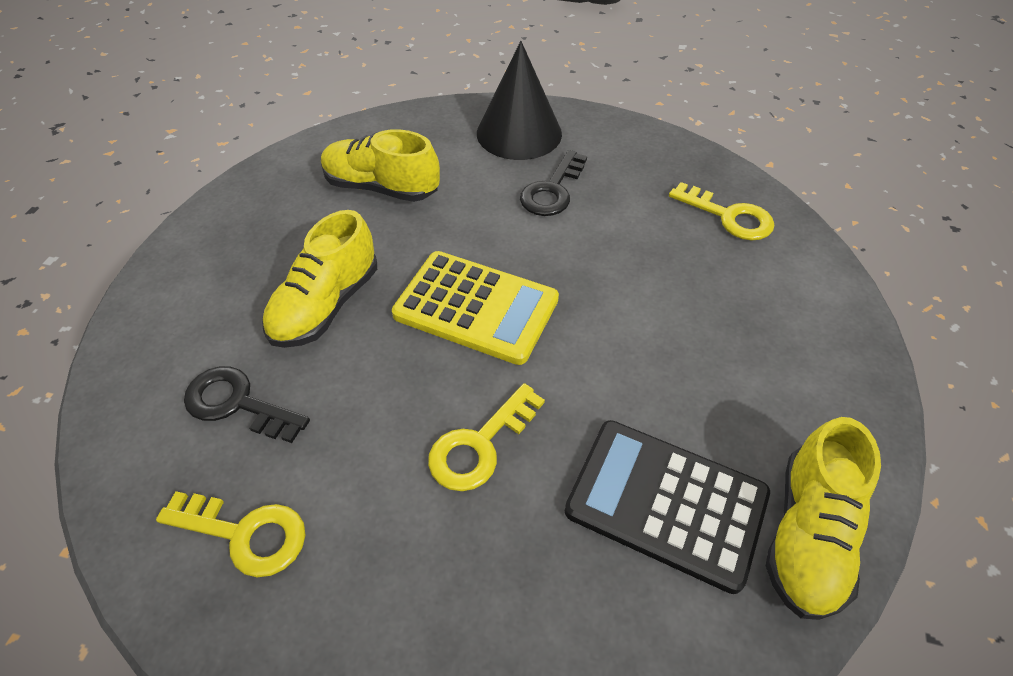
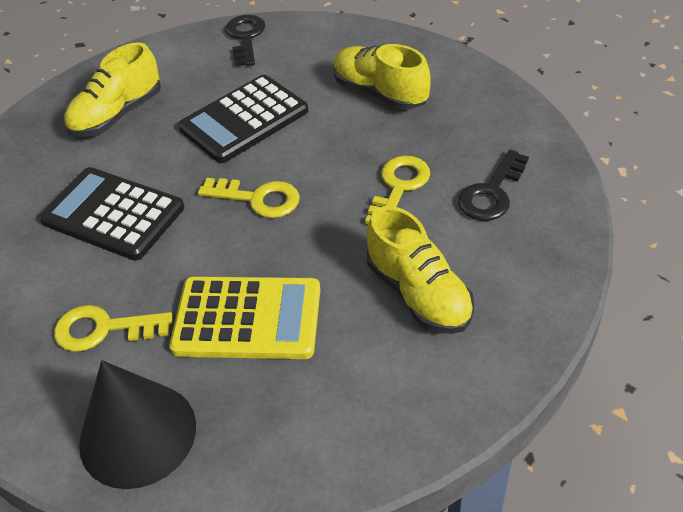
black calculator: 1 -> 2

